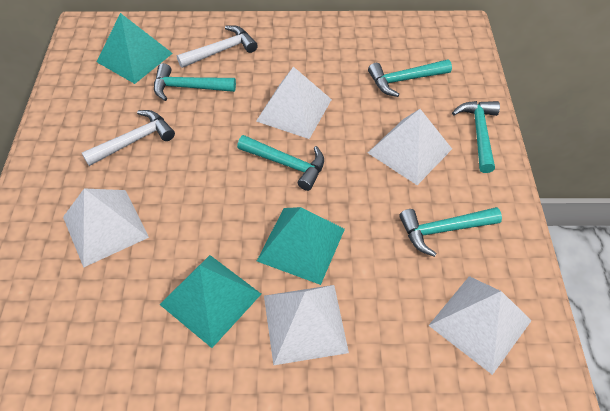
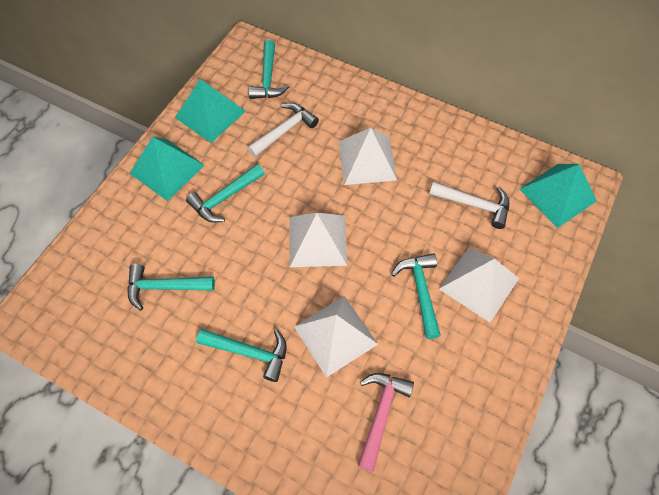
pink hammer: 0 -> 1
white pyramid: 5 -> 4

